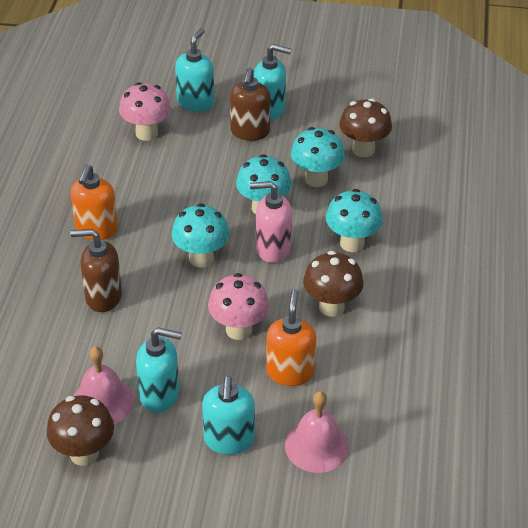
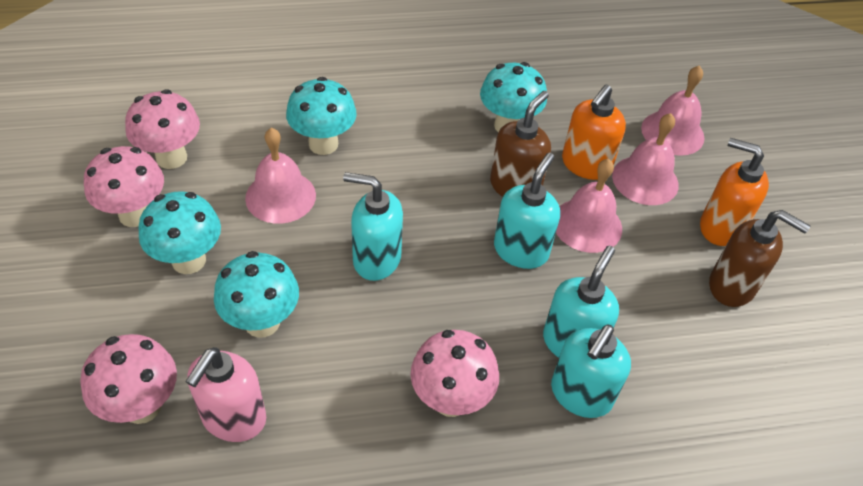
brown mushroom: 3 -> 0
pink bell: 2 -> 4
pink mushroom: 2 -> 4

